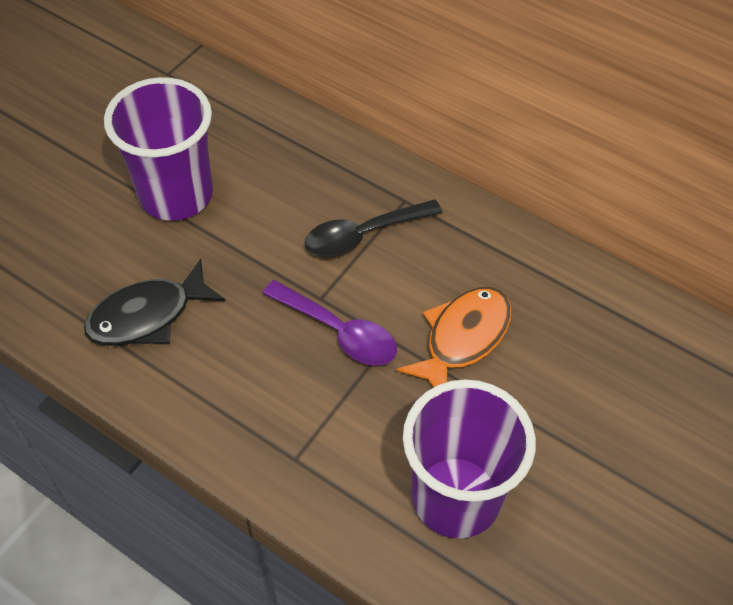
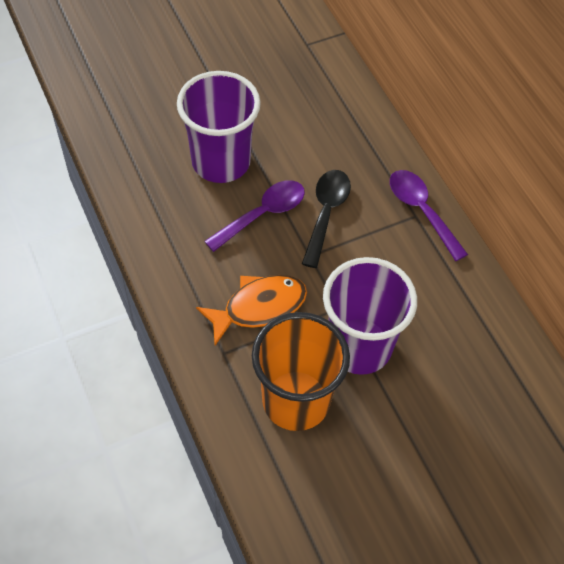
black fish: 1 -> 0
orange cup: 0 -> 1
purple spoon: 1 -> 2

